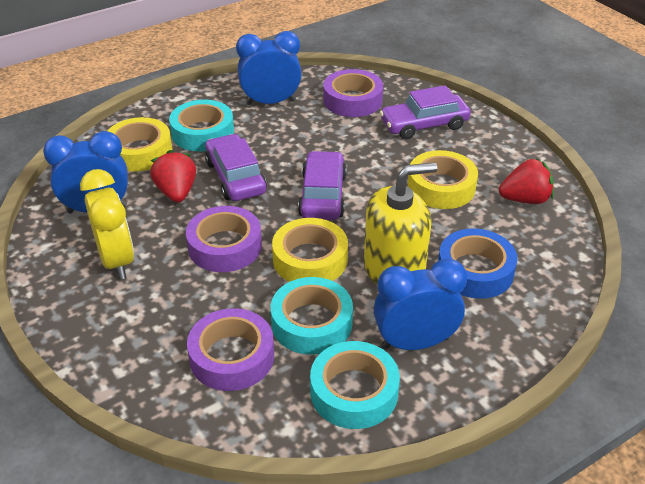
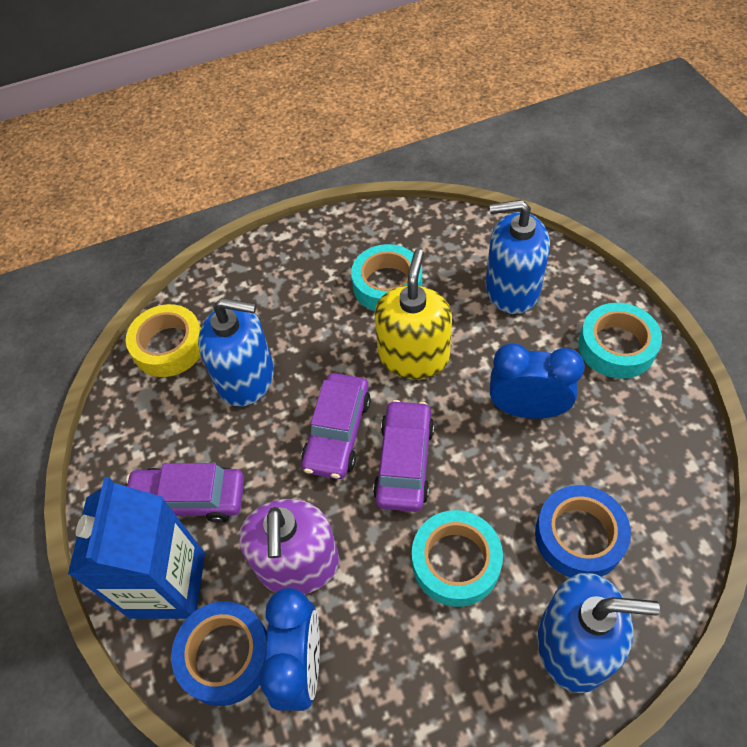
blue carton: 0 -> 1
blue clock: 3 -> 2
blue soap dispenser: 0 -> 3
blue tape: 1 -> 2
purple soap dispenser: 0 -> 1
purple tape: 3 -> 0
red strawberry: 2 -> 0
yellow clock: 1 -> 0
yellow tape: 3 -> 1

